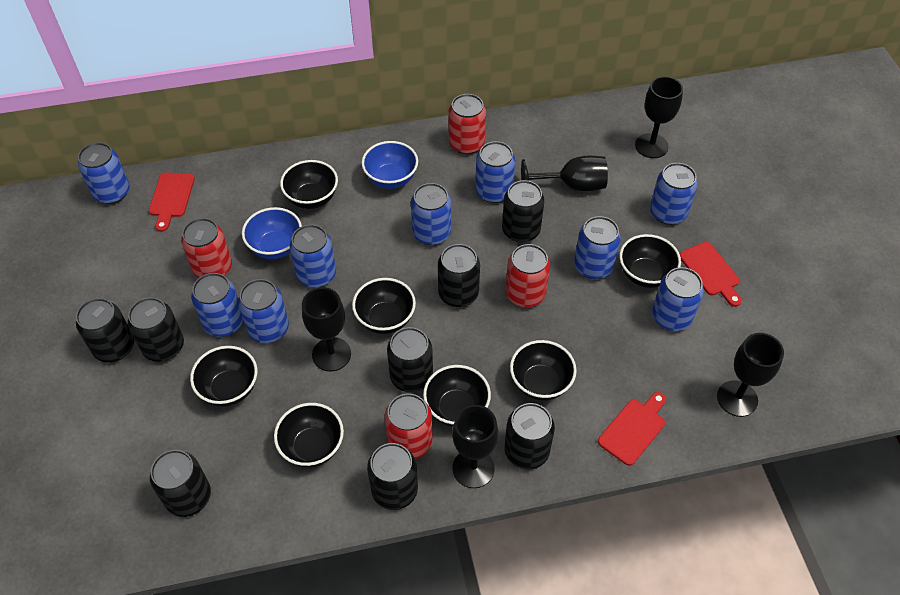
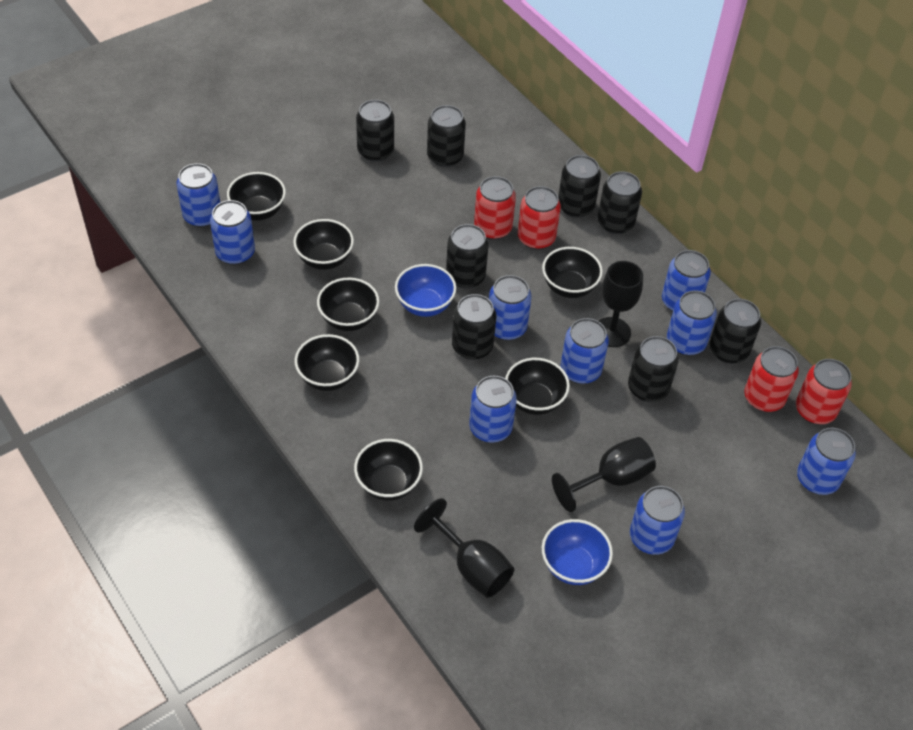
black goblet: 5 -> 3
red cutting board: 3 -> 0

